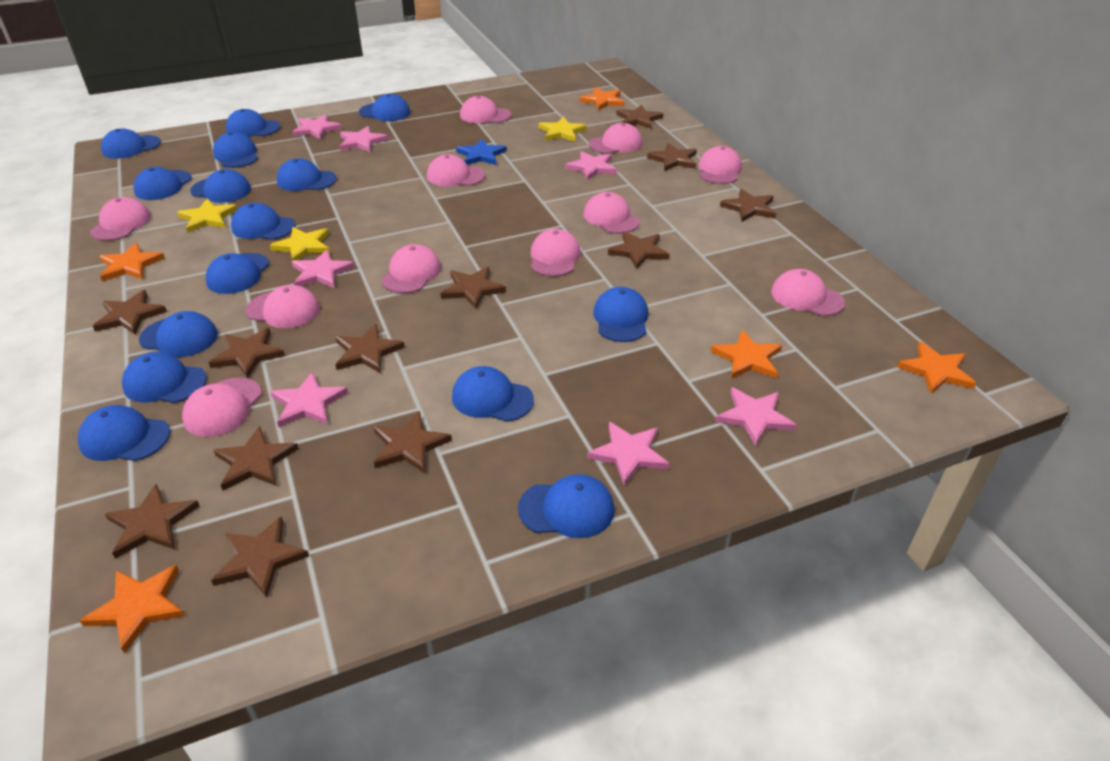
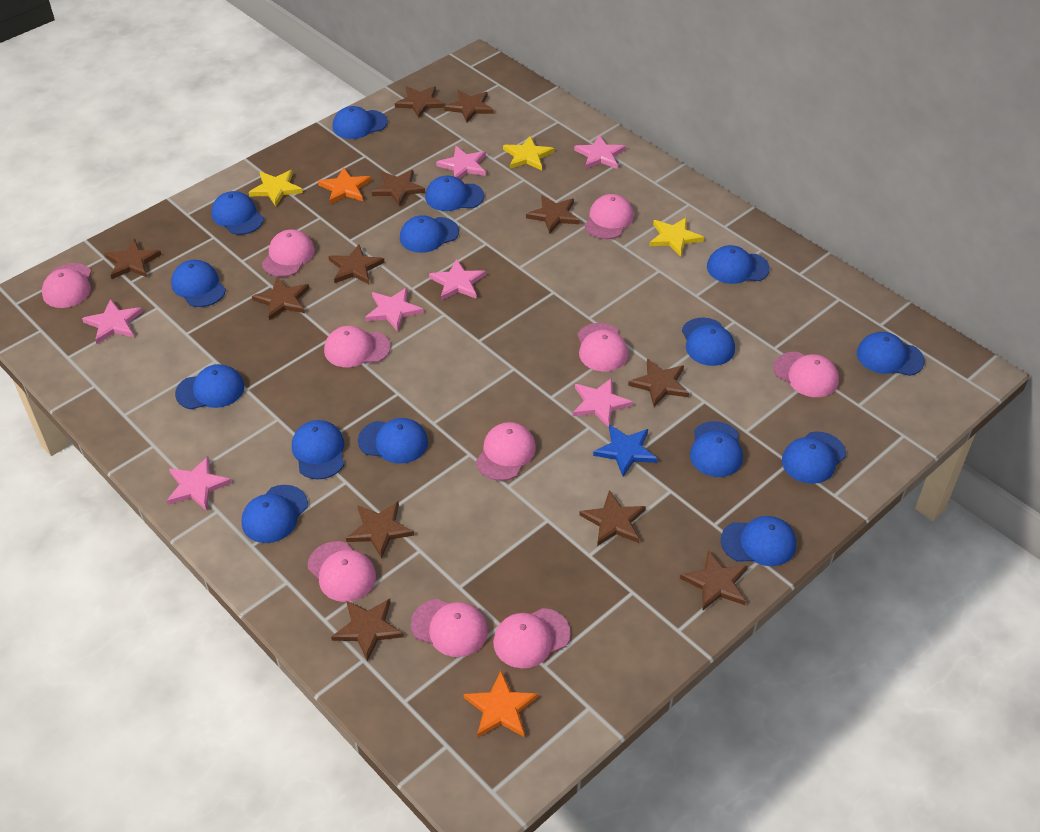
orange star: 5 -> 2
pink cap: 11 -> 10

